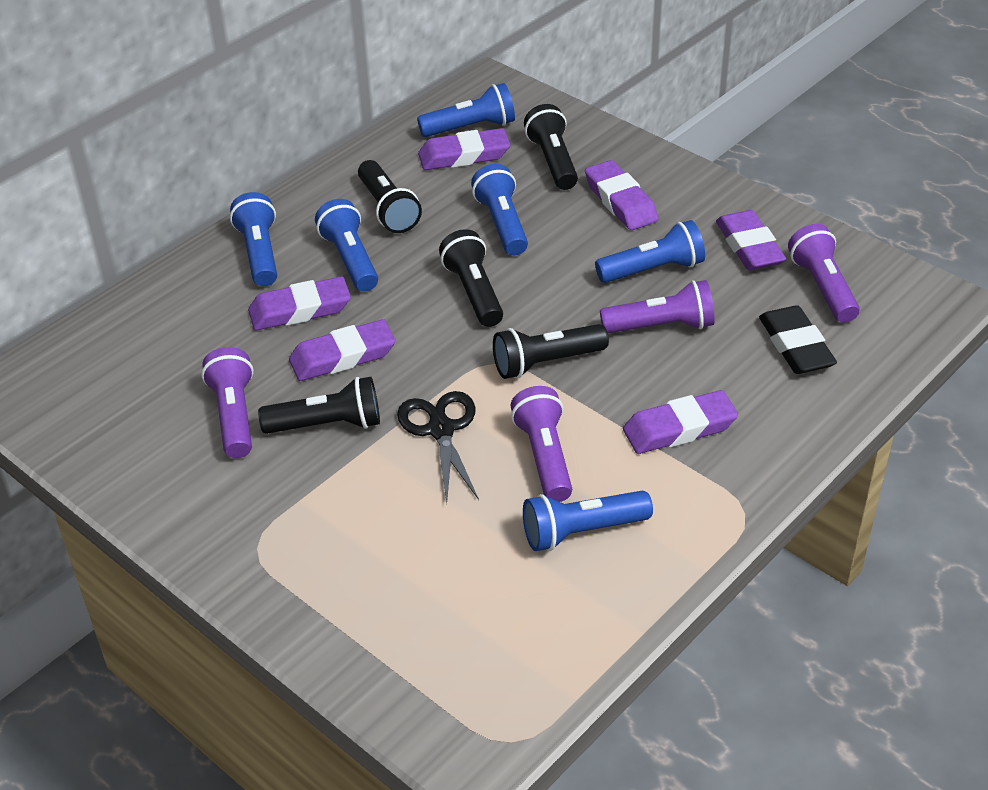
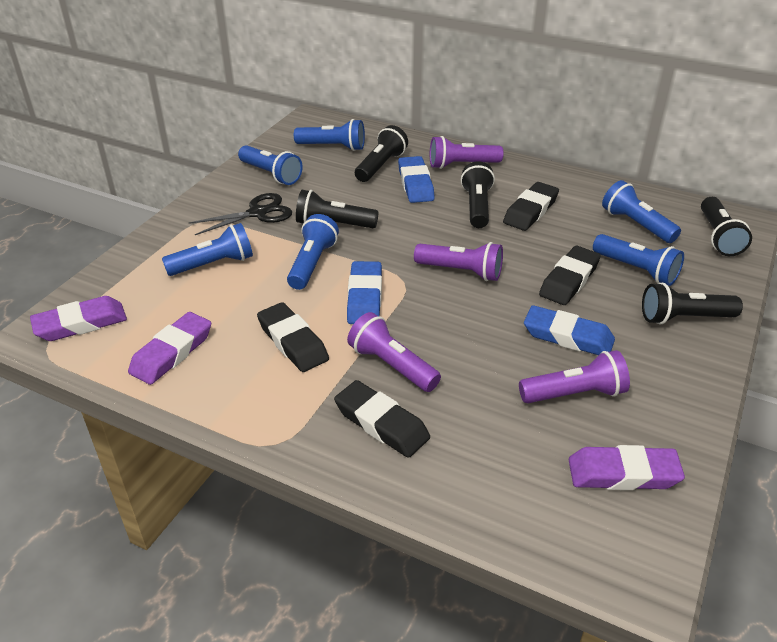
black eraser: 1 -> 4
blue eraser: 0 -> 3
purple eraser: 6 -> 3

